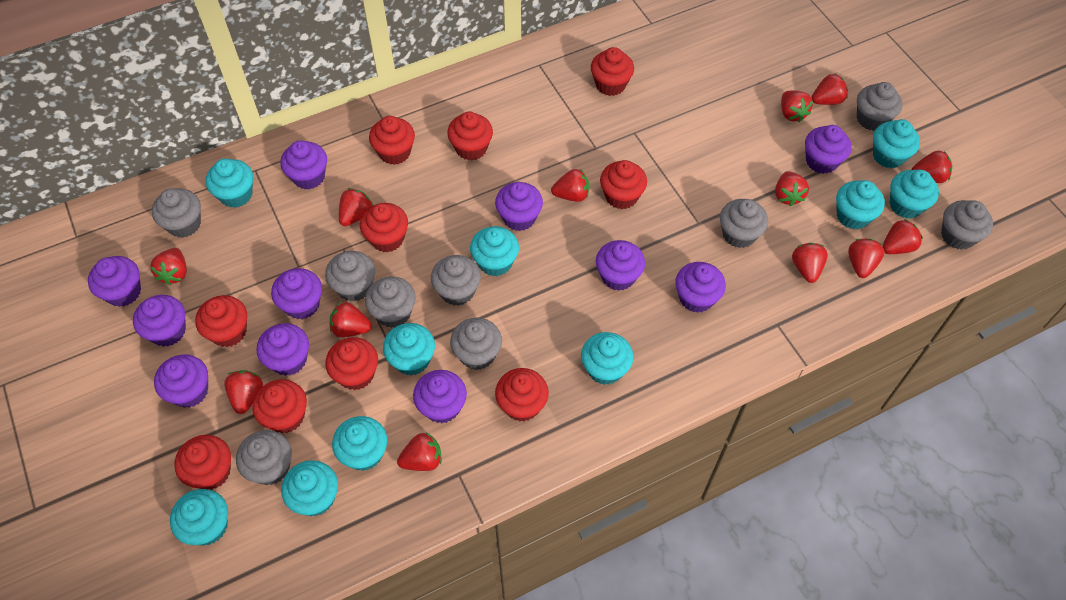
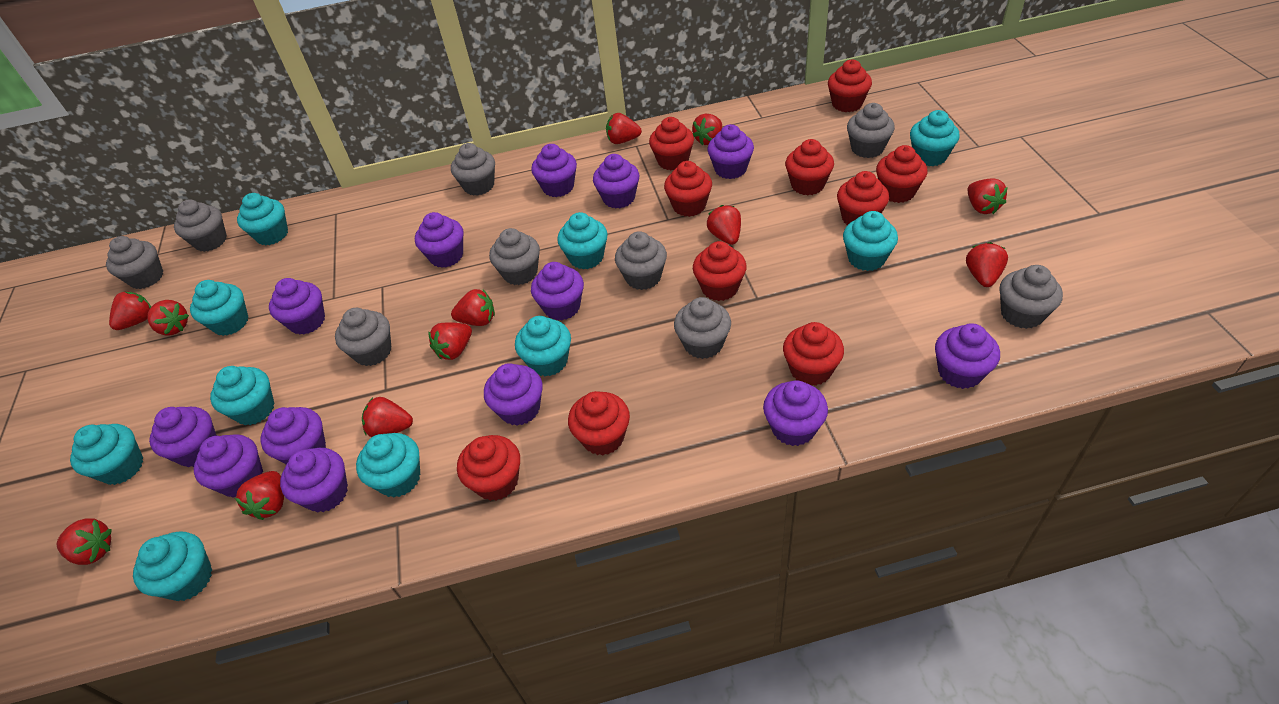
purple cupcake: 11 -> 13
red strawberry: 13 -> 12

